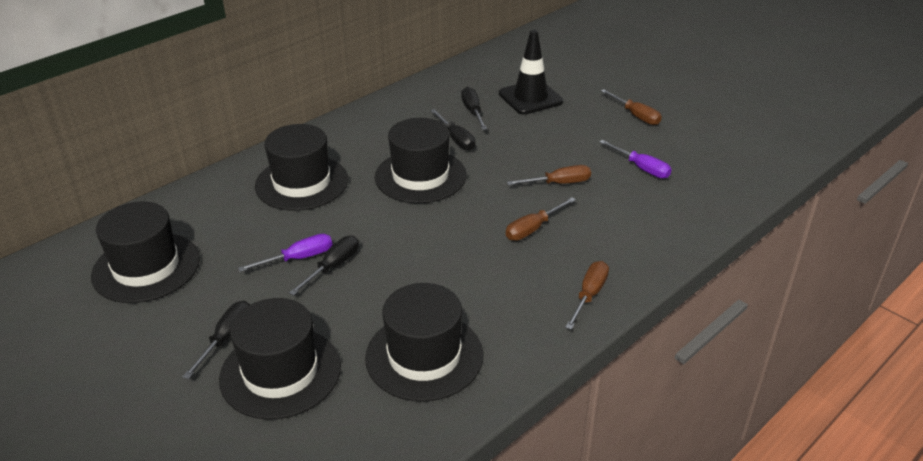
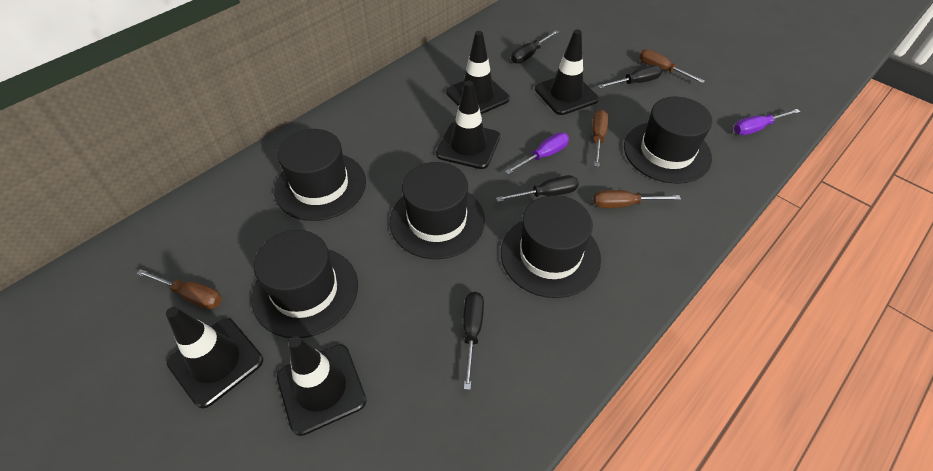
black traffic cone: 1 -> 5

